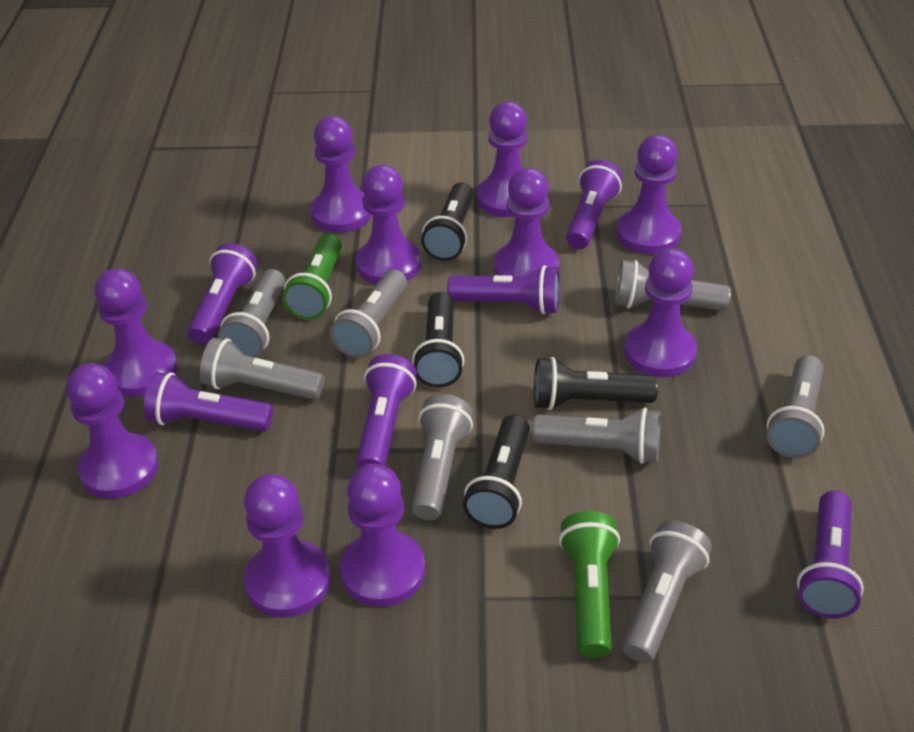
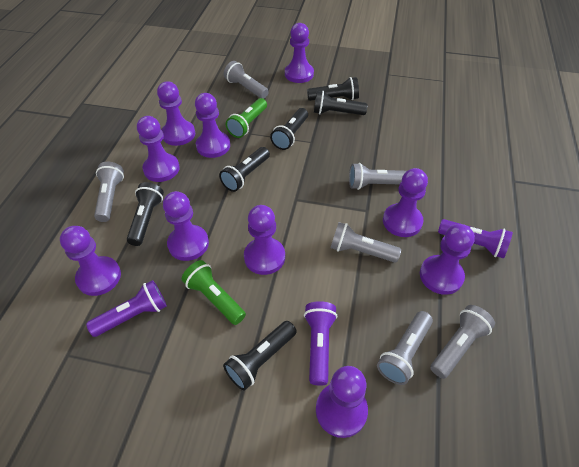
black flashlight: 4 -> 6
grey flashlight: 8 -> 6
purple flashlight: 6 -> 3

